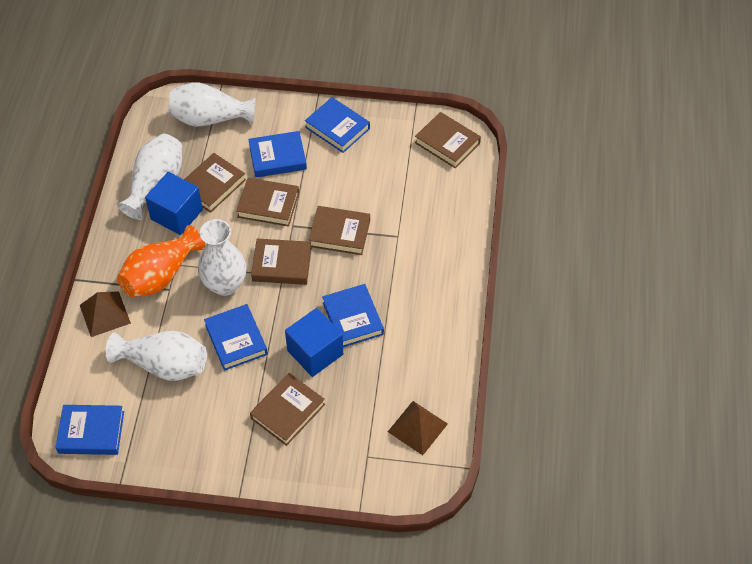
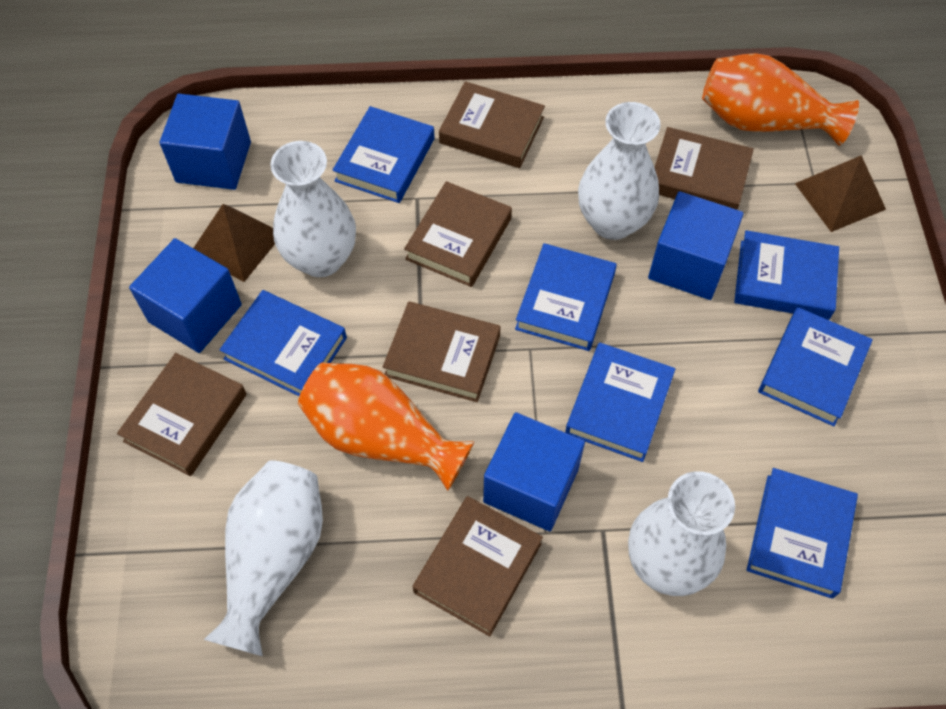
blue book: 5 -> 7
blue cube: 2 -> 4
orange vase: 1 -> 2

